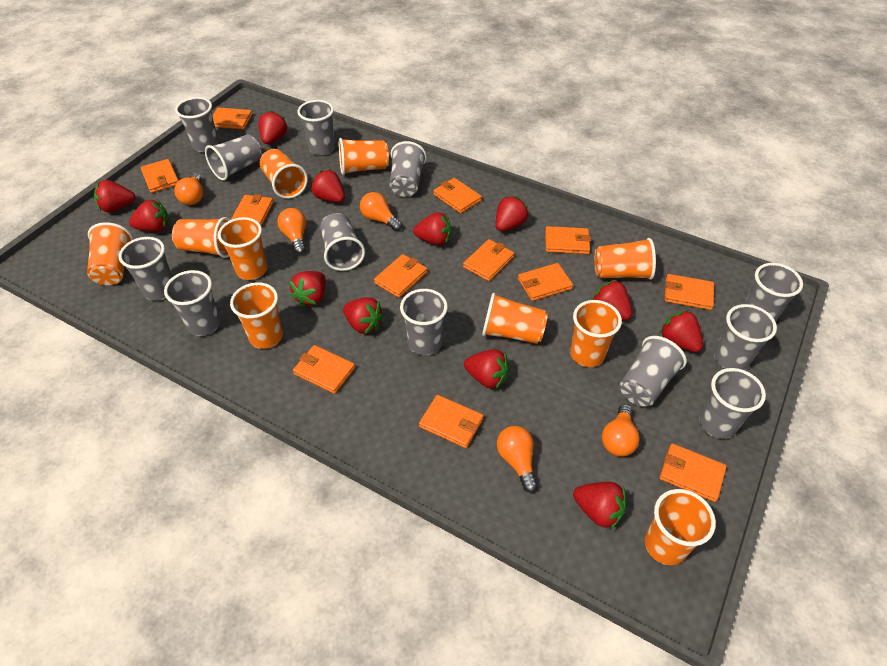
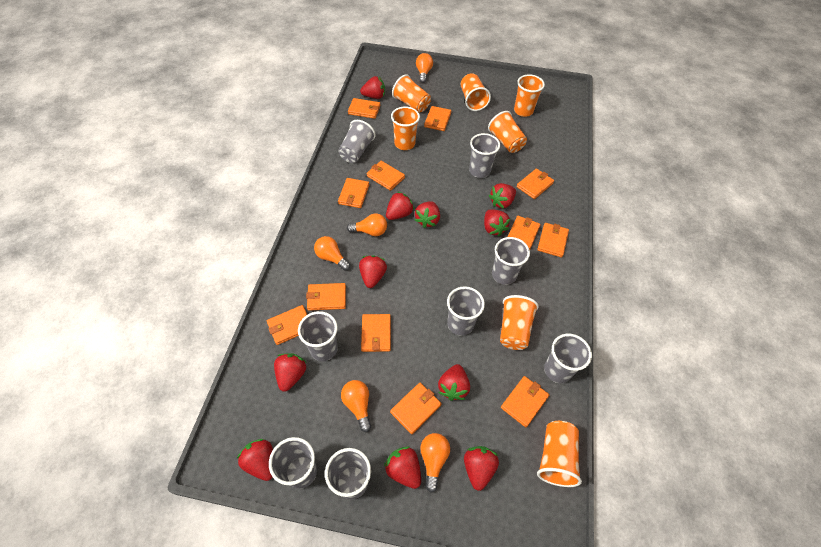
grey cup: 12 -> 8
orange cup: 10 -> 7
red strawberry: 12 -> 11

